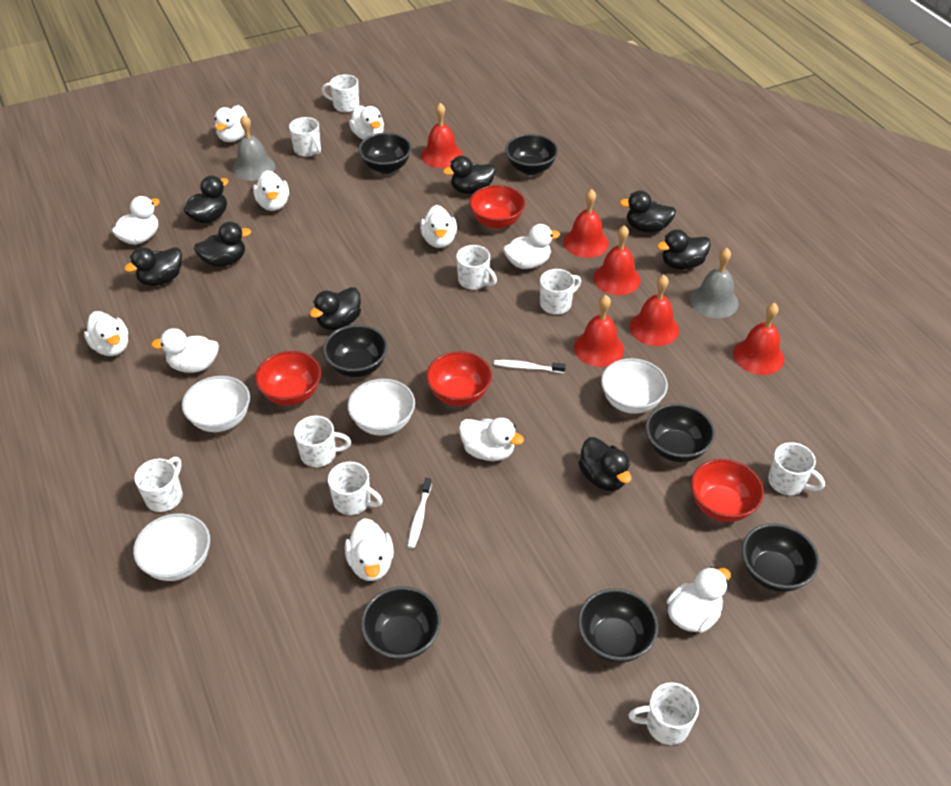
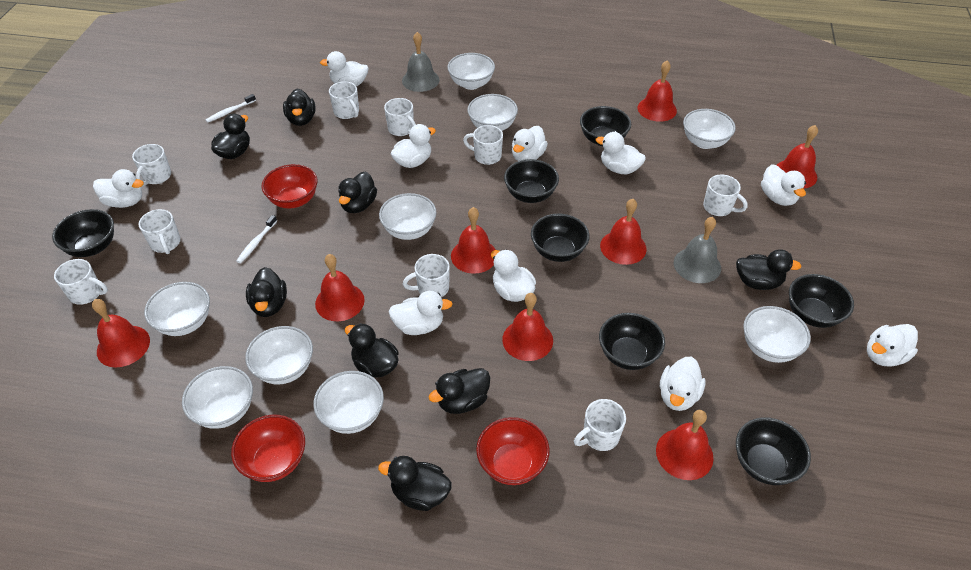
red bell: 6 -> 8
red bowl: 4 -> 3
white bowl: 4 -> 9
white duck: 11 -> 10

